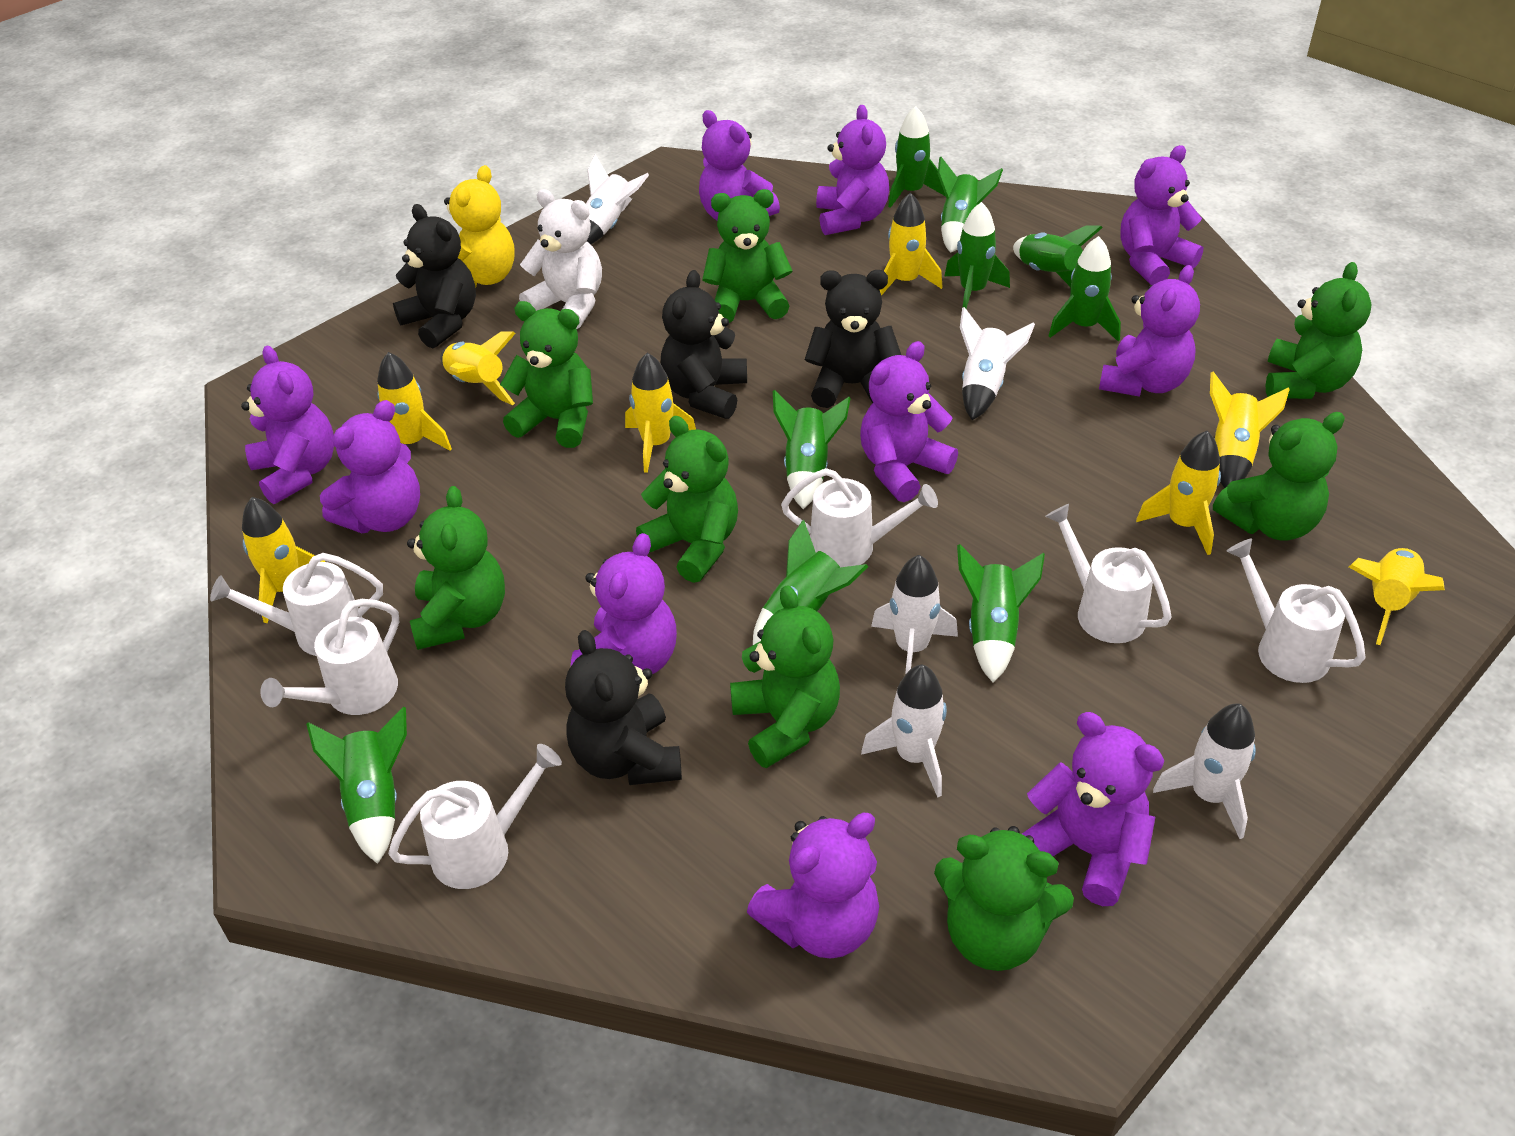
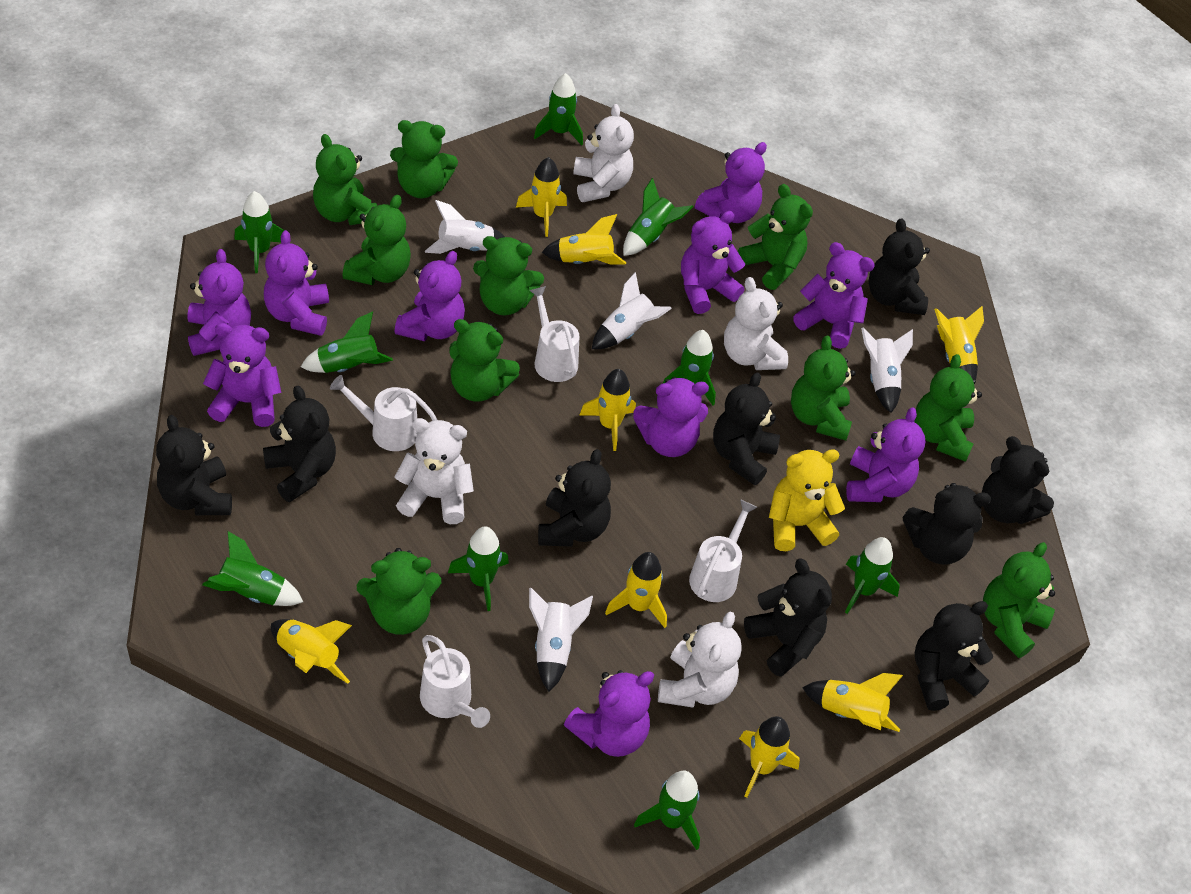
black teddy bear: 4 -> 9
green teddy bear: 8 -> 10
white rocket: 5 -> 4
white teddy bear: 1 -> 4
white watering can: 6 -> 4

